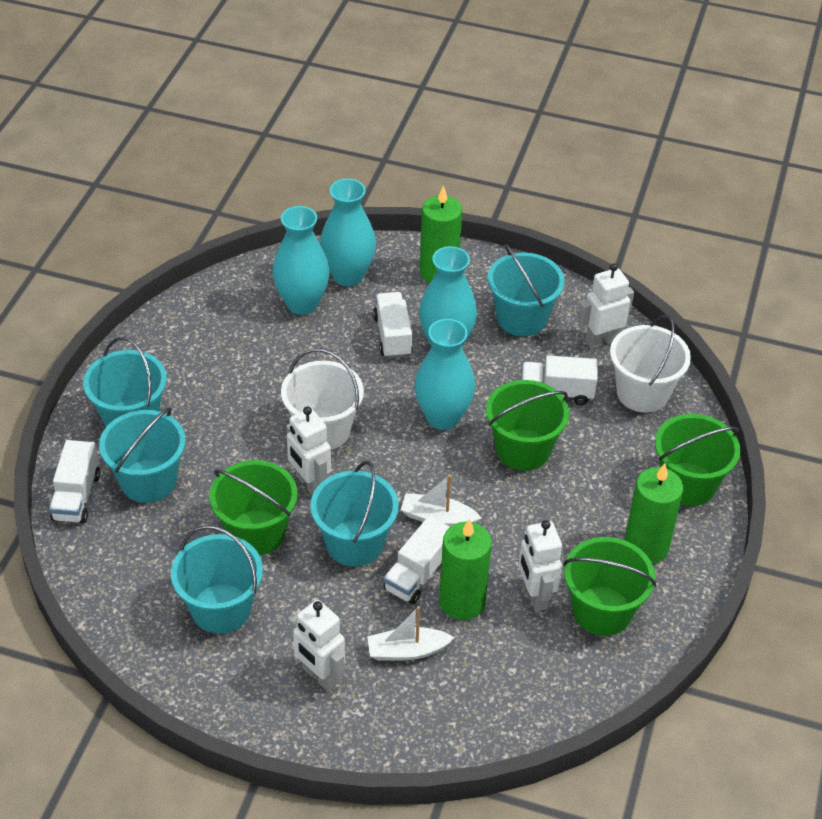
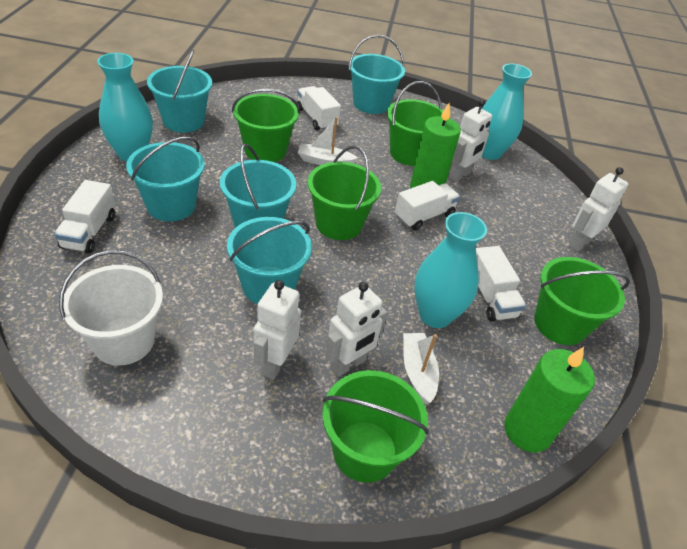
green bucket: 4 -> 5
green candle: 3 -> 2
turquoise vase: 4 -> 3
white bucket: 2 -> 1

